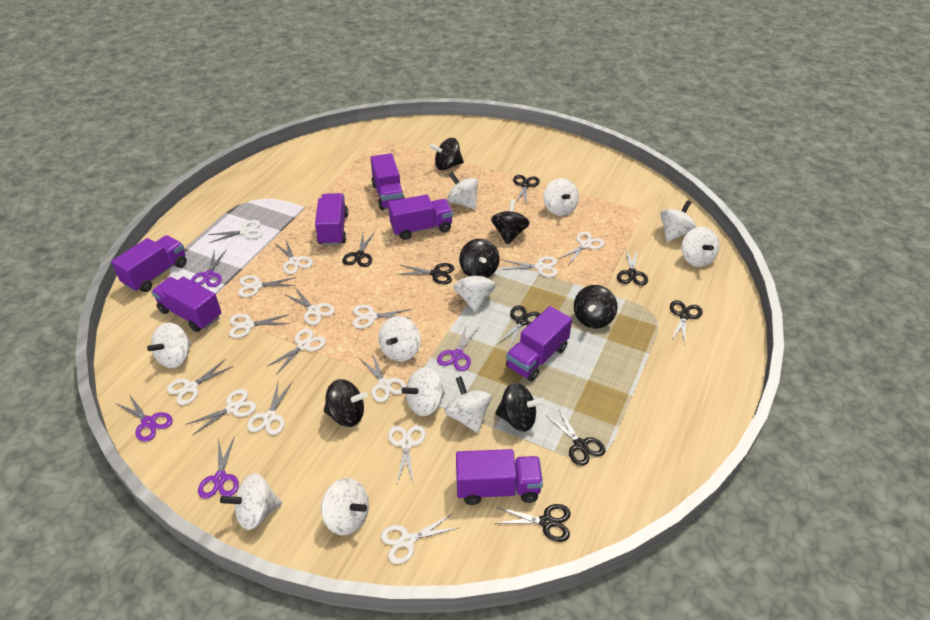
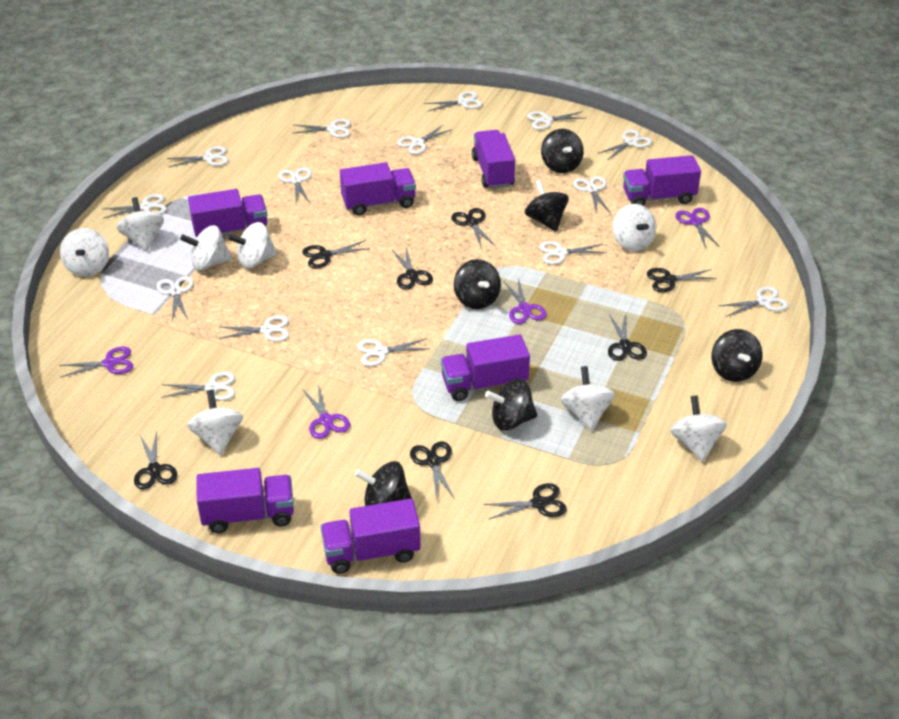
white spinning top: 11 -> 8

